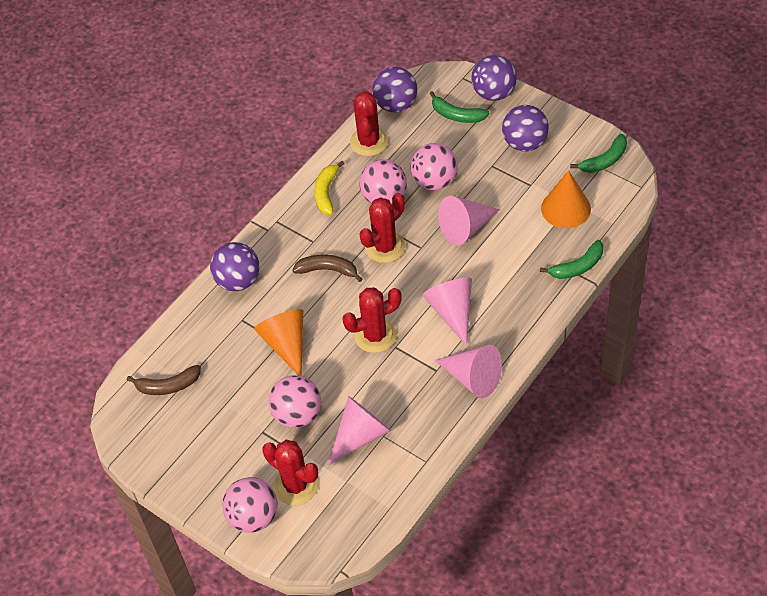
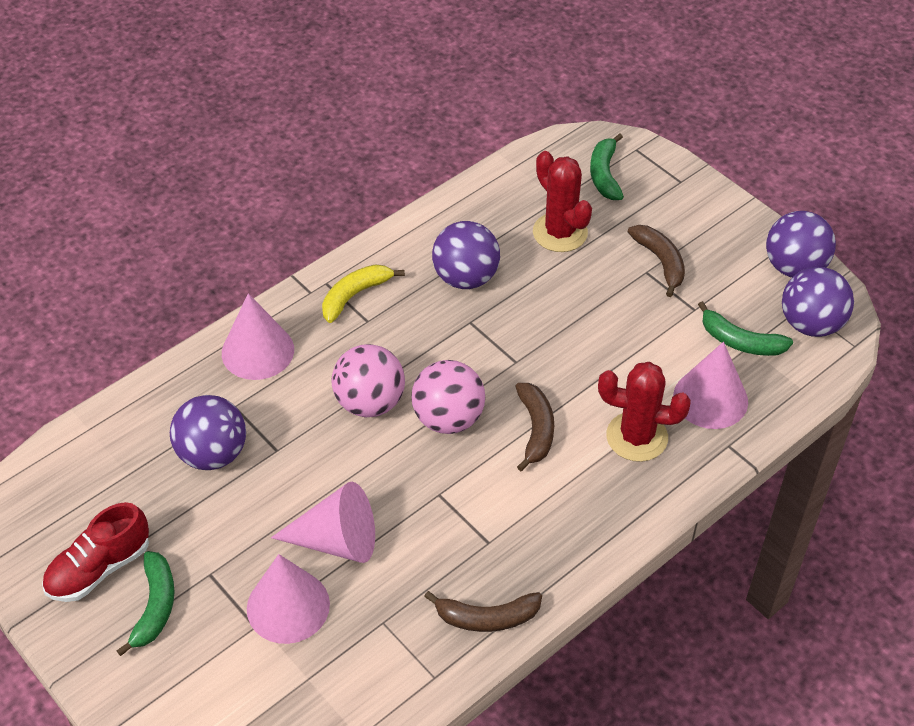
brown banana: 2 -> 3
orange cone: 2 -> 0
pink ball: 4 -> 2
red cactus: 4 -> 2
red shoe: 0 -> 1

